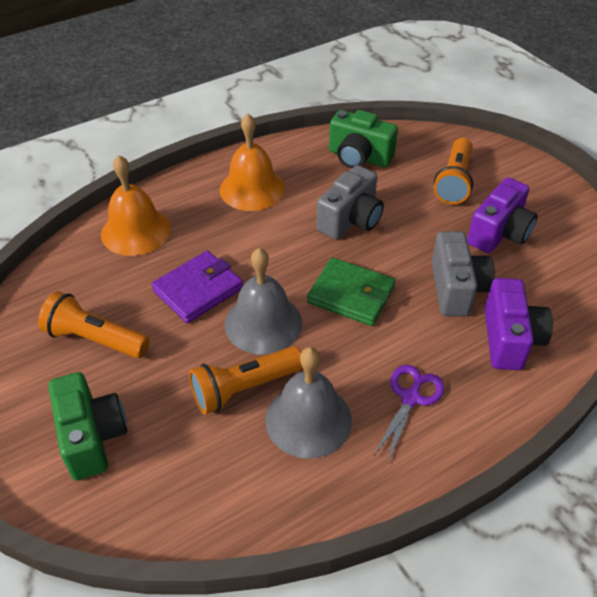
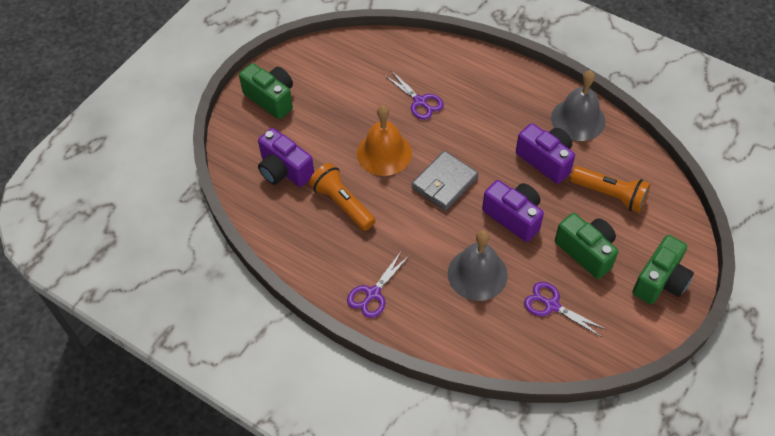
green camera: 2 -> 3
green wallet: 1 -> 0
grey camera: 2 -> 0
grey wallet: 0 -> 1
orange bell: 2 -> 1
orange flashlight: 3 -> 2
purple camera: 2 -> 3
purple scissors: 1 -> 3
purple wallet: 1 -> 0

